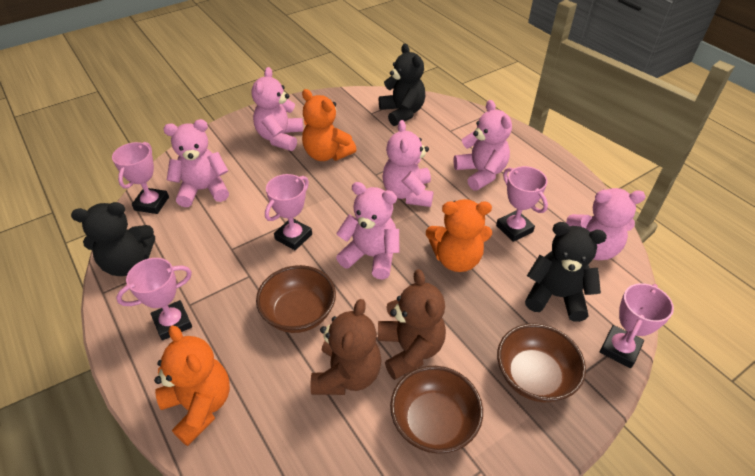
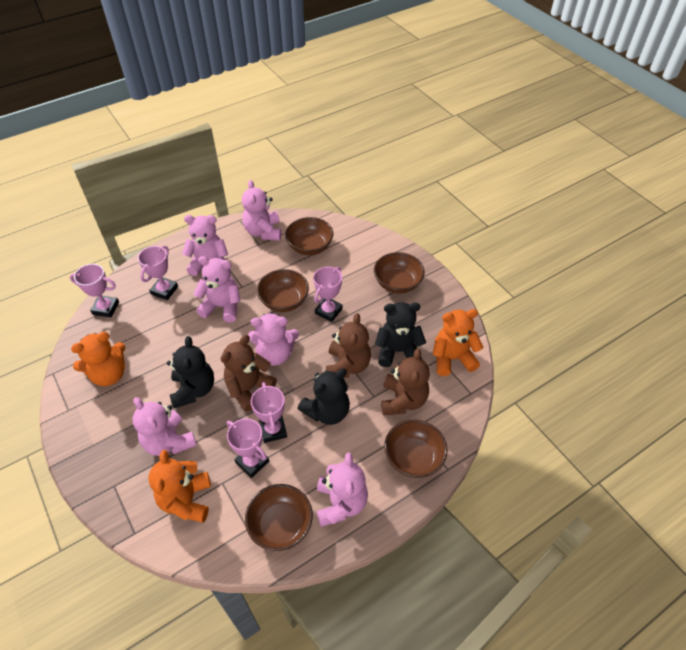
brown bowl: 3 -> 5
brown teddy bear: 2 -> 3

